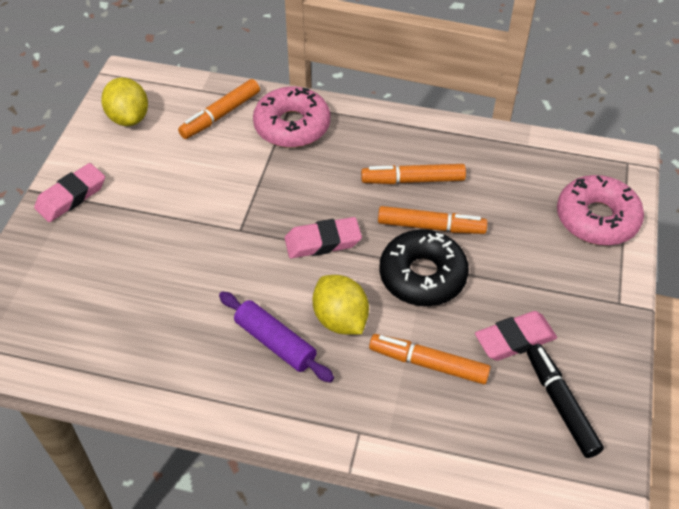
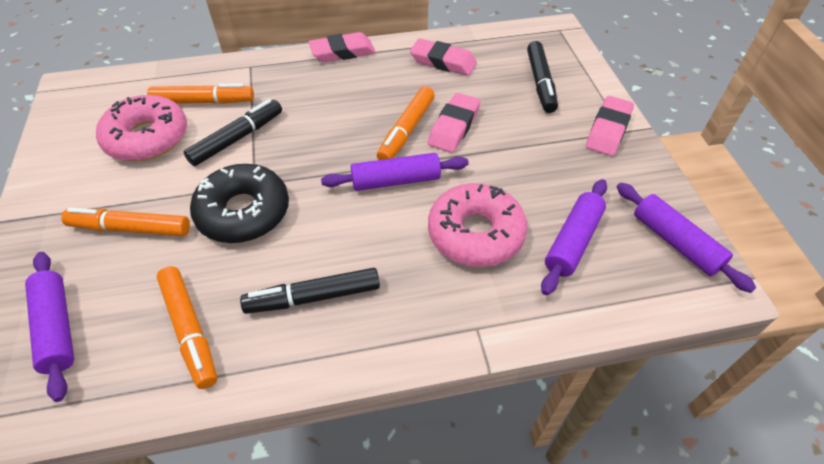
black marker: 1 -> 3
pink eraser: 3 -> 4
purple rolling pin: 1 -> 4
yellow lemon: 2 -> 0

